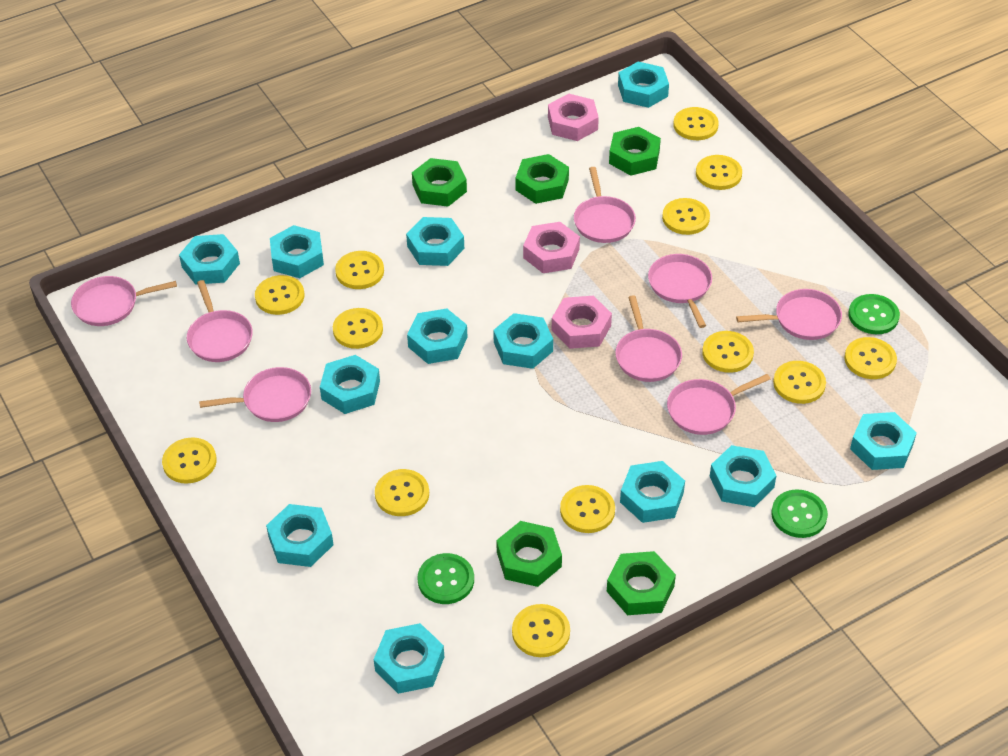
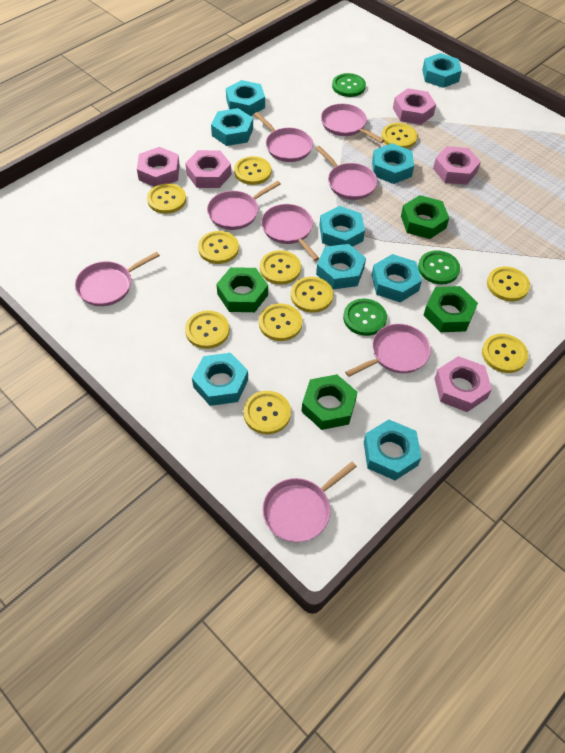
green nut: 5 -> 4
pink nut: 3 -> 5
turquoise nut: 12 -> 9
yellow button: 13 -> 11

